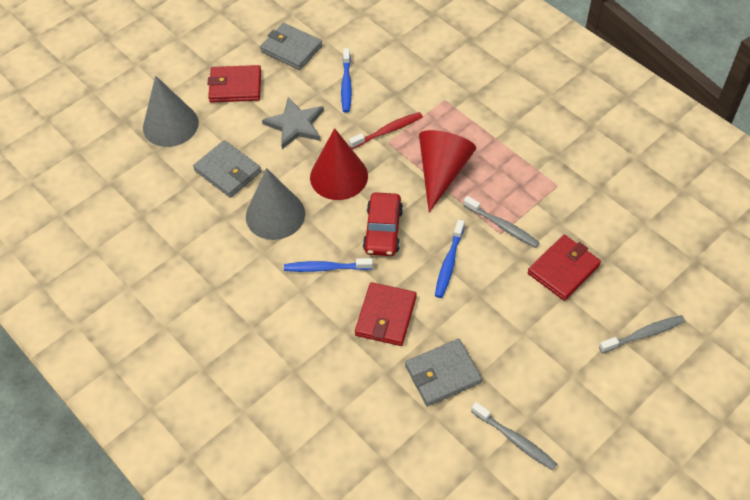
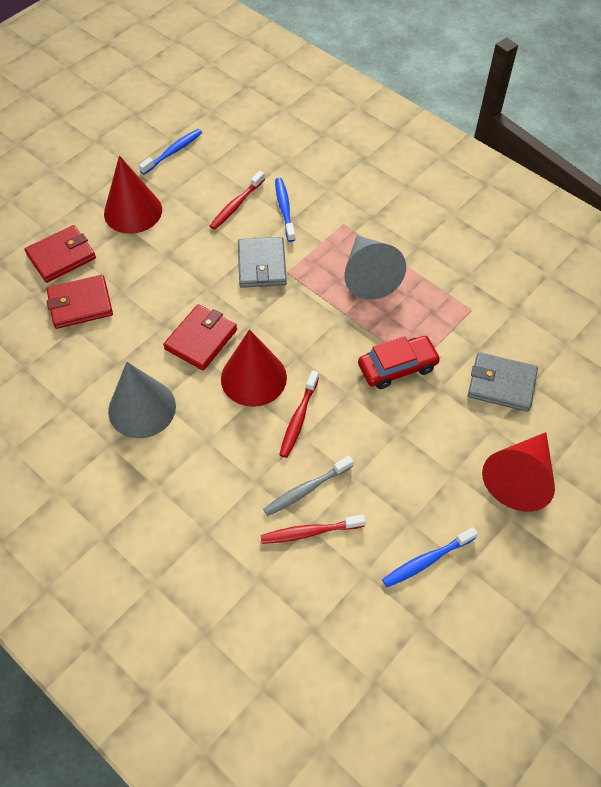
grey star: 1 -> 0
grey toothbrush: 3 -> 1
grey wallet: 3 -> 2
red cone: 2 -> 3
red toothbrush: 1 -> 3

